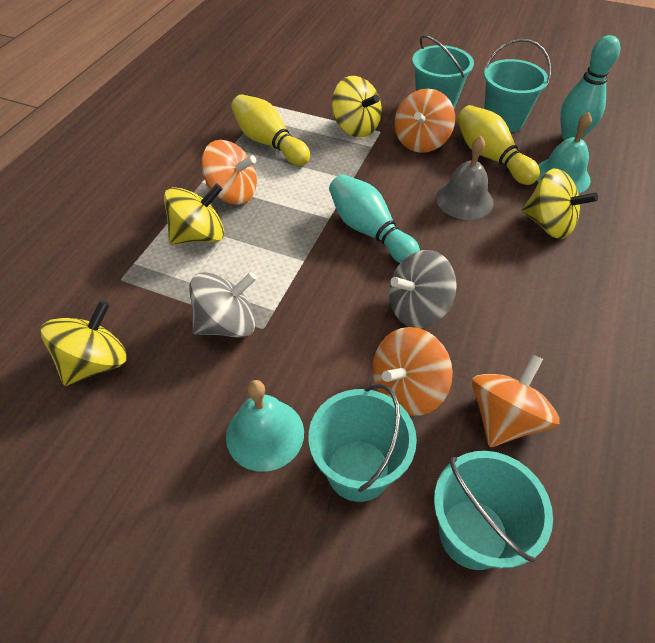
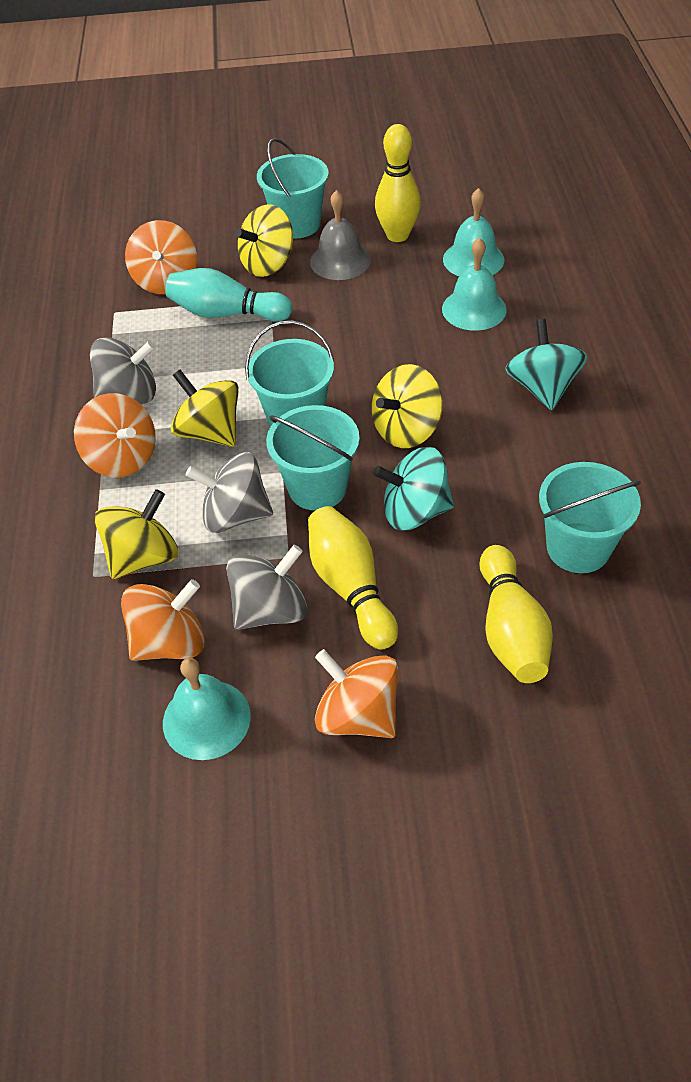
grey spinning top: 2 -> 3
turquoise bell: 2 -> 3
turquoise bowling pin: 2 -> 1
turquoise spinning top: 0 -> 2
yellow bowling pin: 2 -> 3

